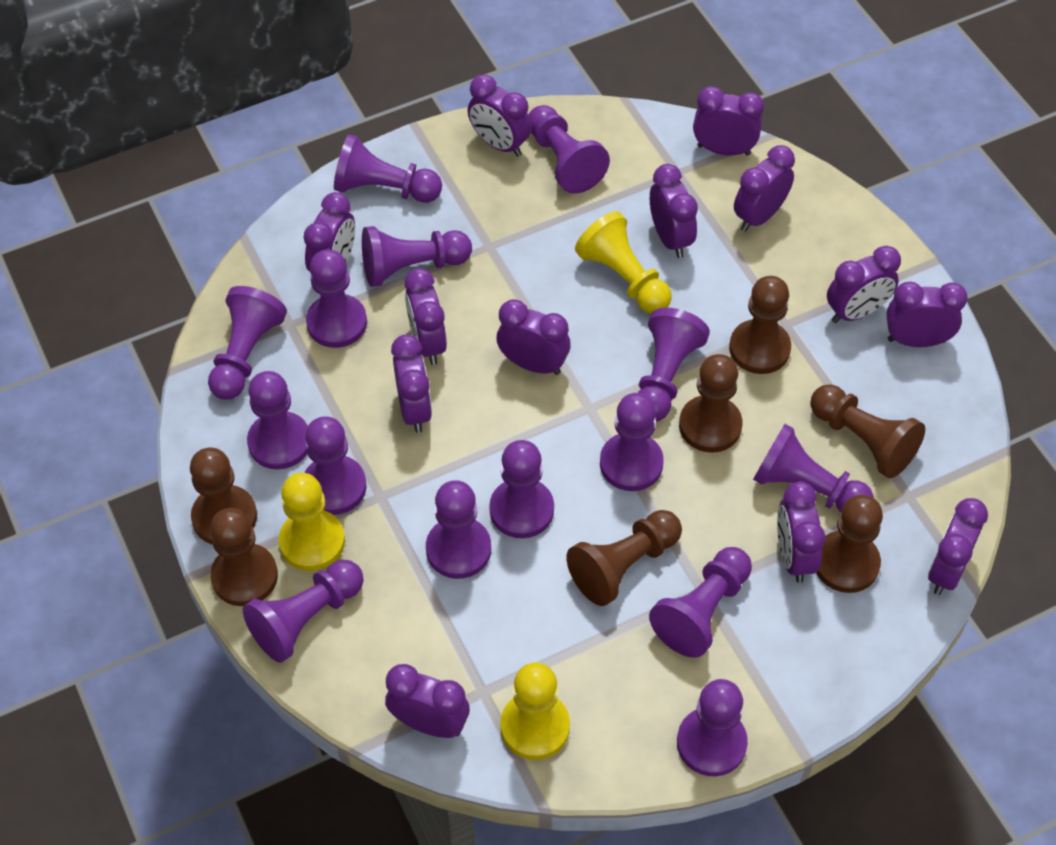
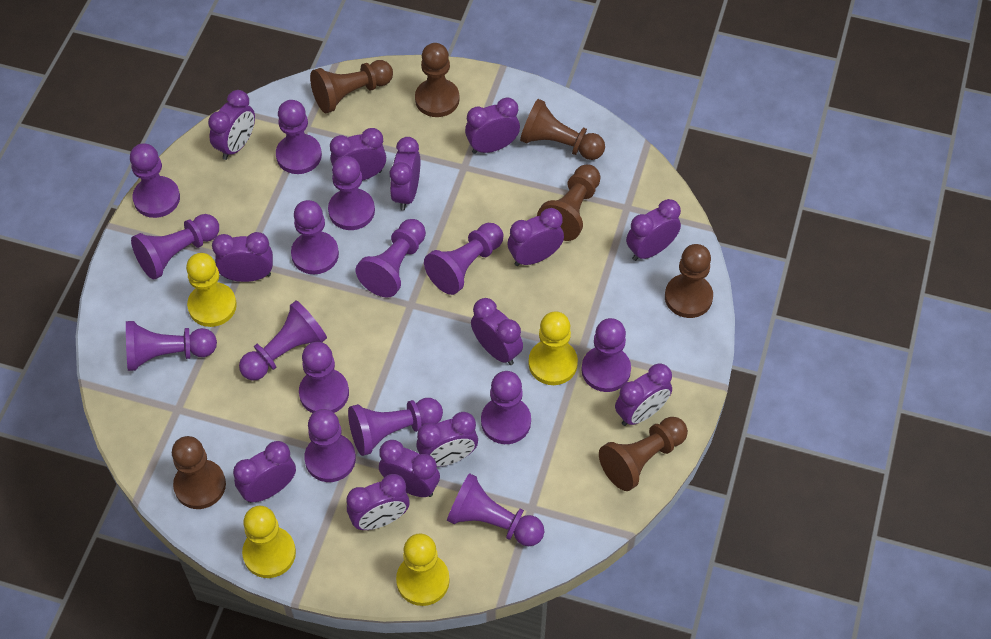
yellow pawn: 3 -> 4

